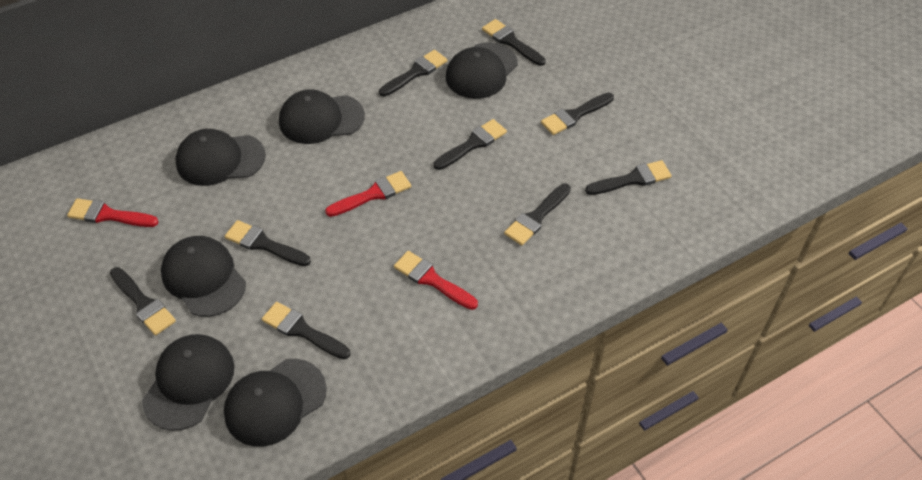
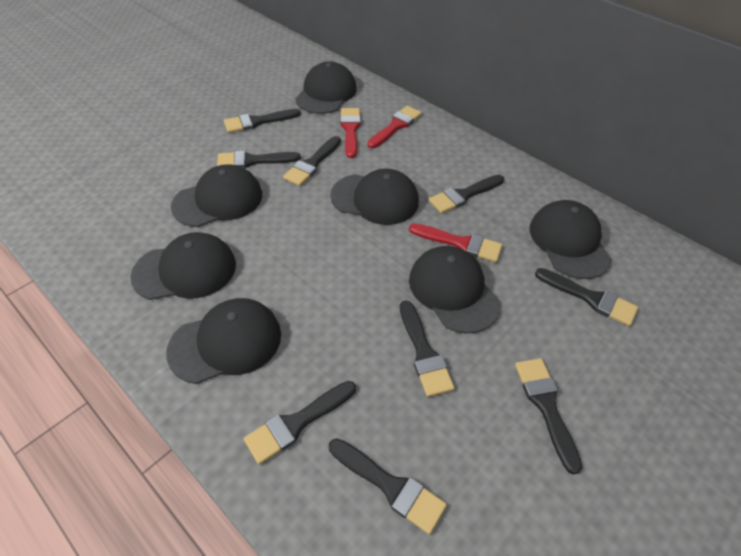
black cap: 6 -> 7

